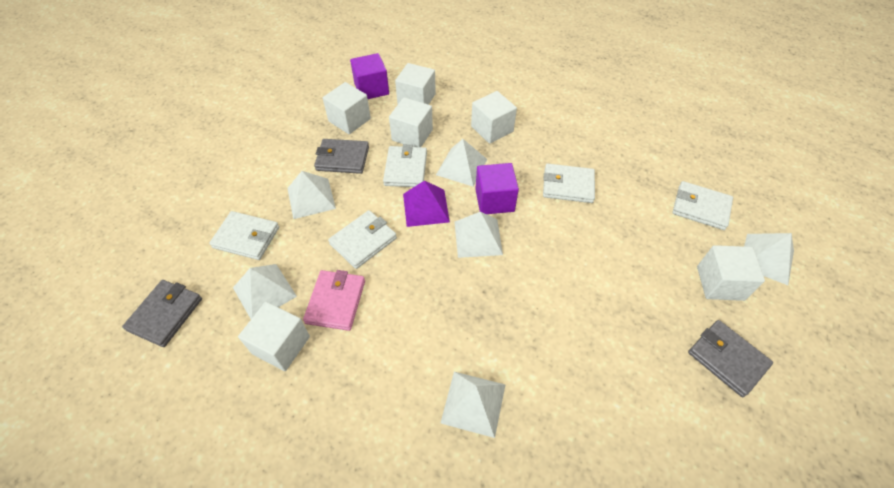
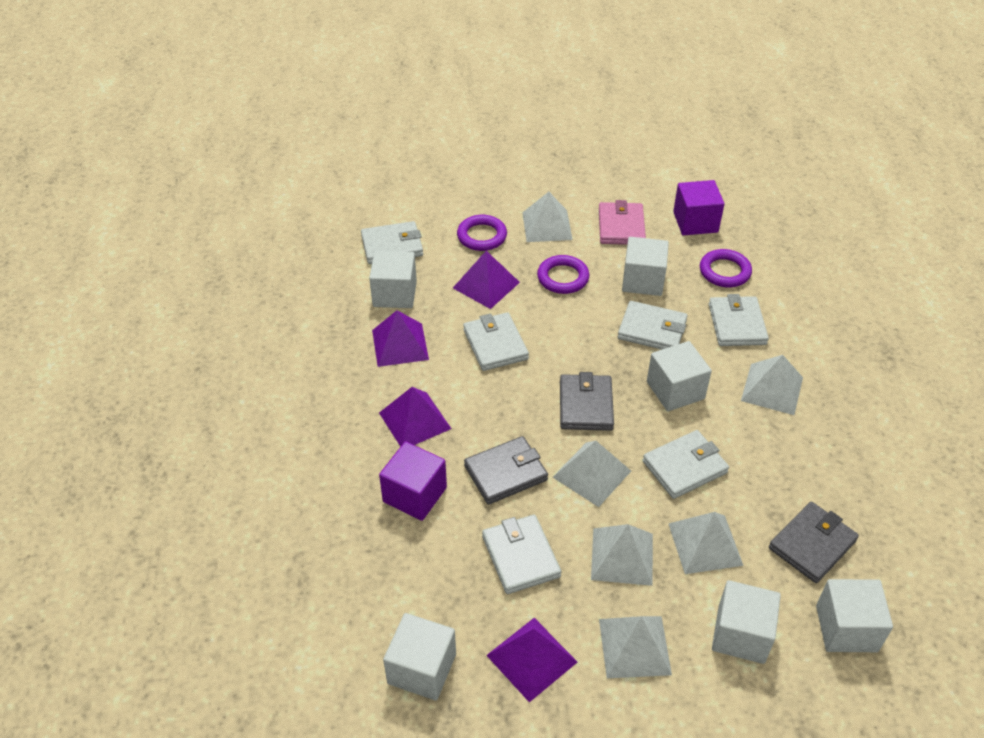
purple pyramid: 1 -> 4
purple ring: 0 -> 3
white wallet: 5 -> 6

